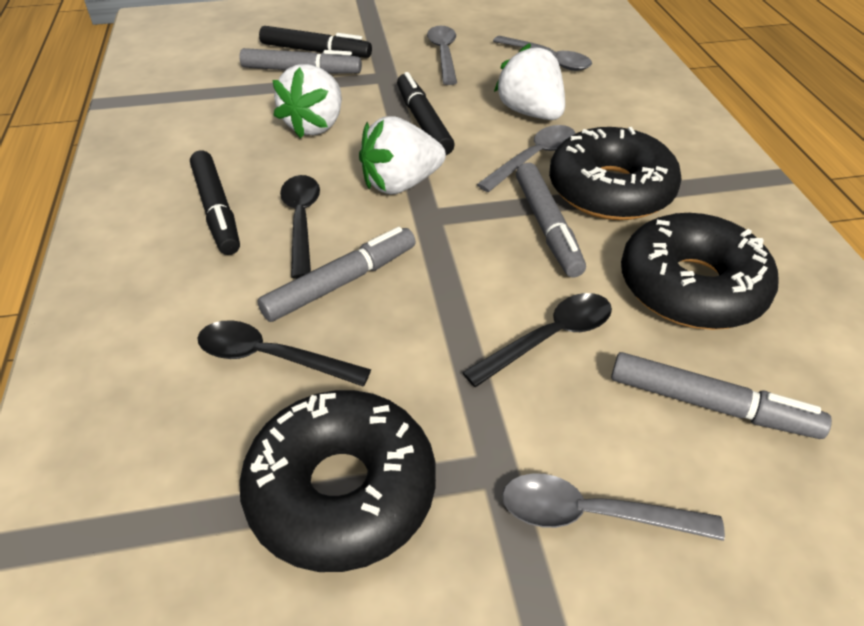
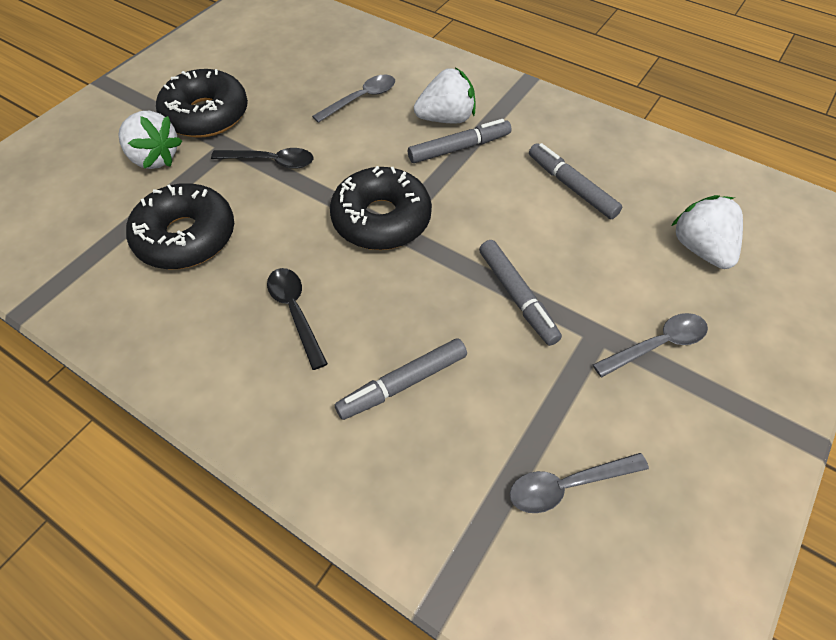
black marker: 3 -> 0
black spoon: 3 -> 2
grey spoon: 4 -> 3

